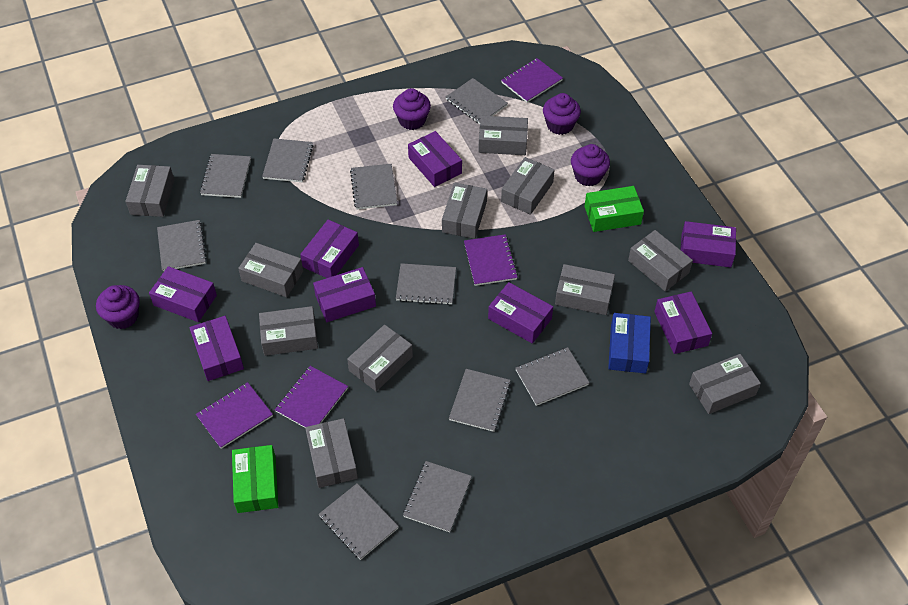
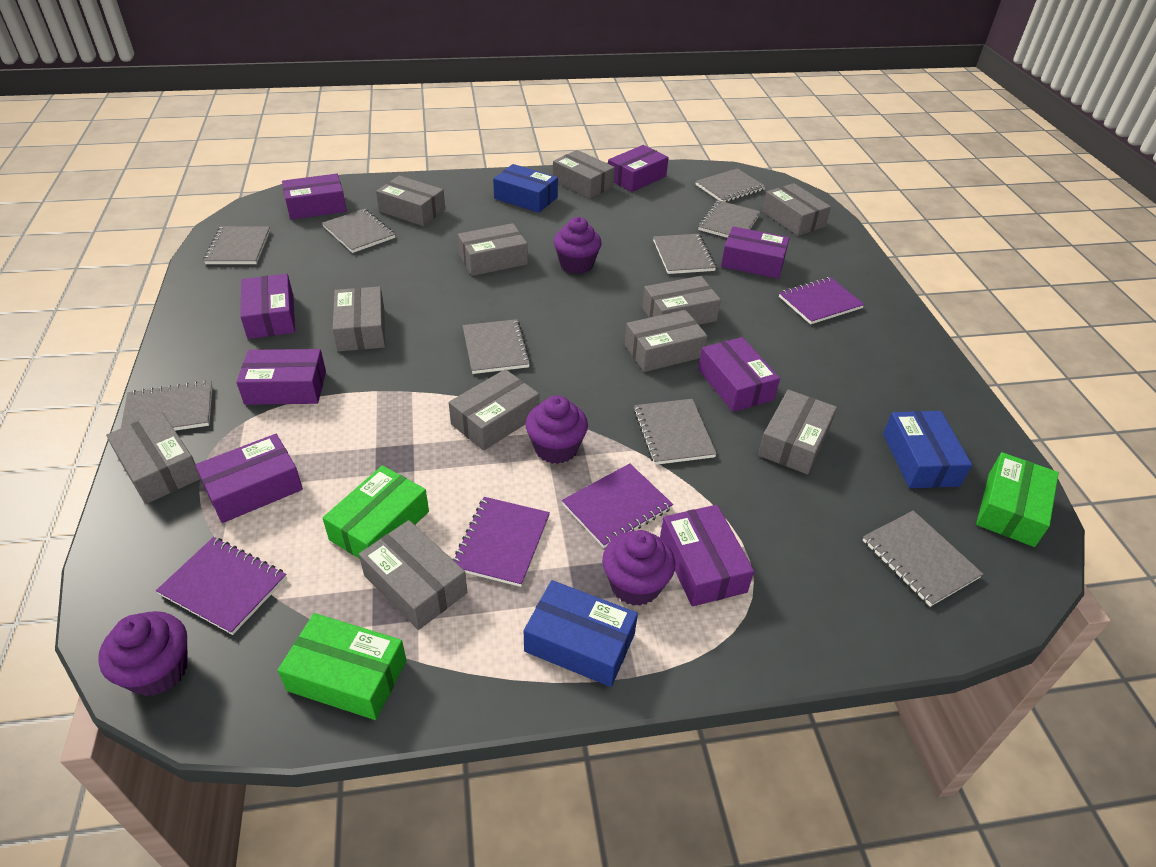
blue box: 1 -> 3
green box: 2 -> 3
grey notebook: 10 -> 9

